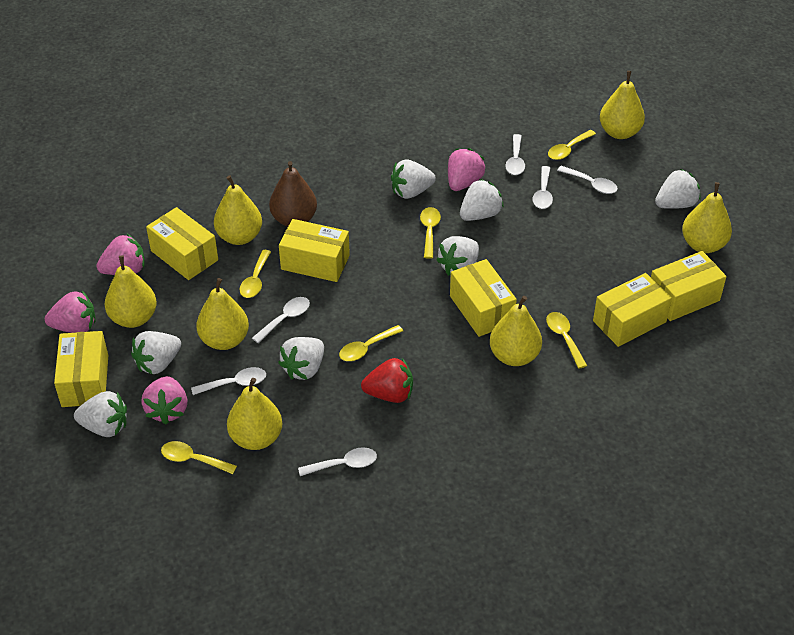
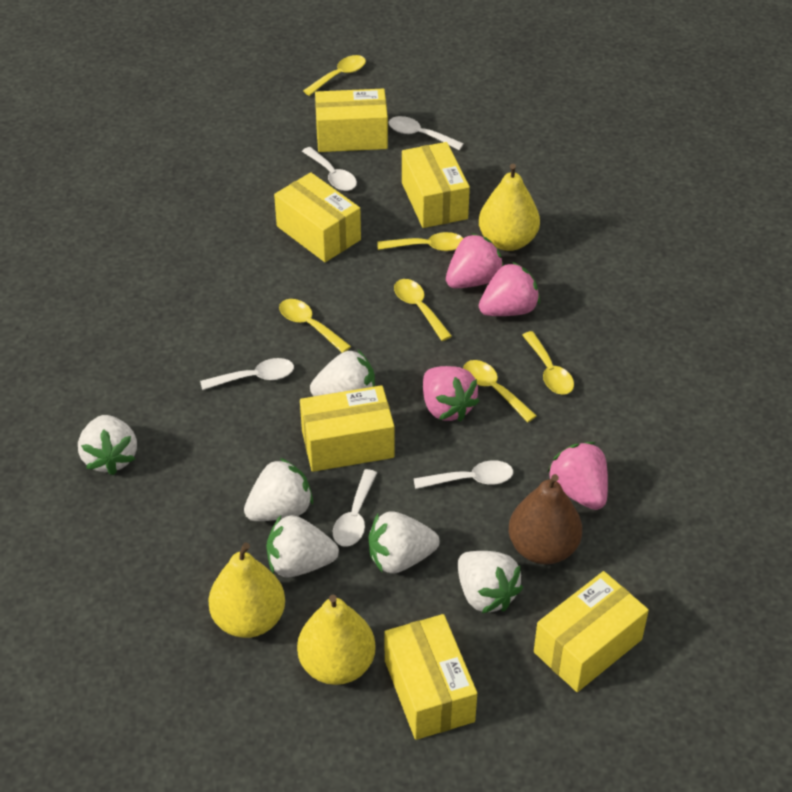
red strawberry: 1 -> 0
white spoon: 6 -> 5
white strawberry: 7 -> 6
yellow pear: 7 -> 3

